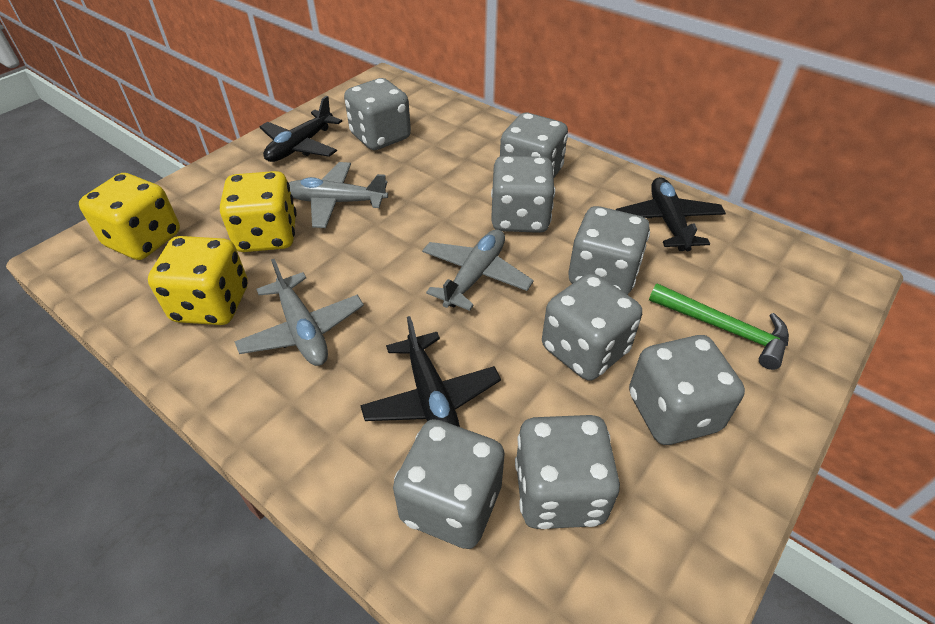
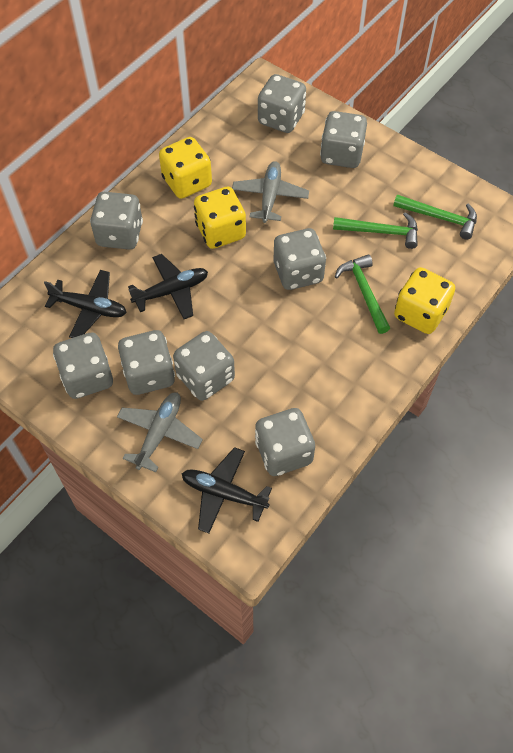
green hammer: 1 -> 3
grey plane: 3 -> 2

